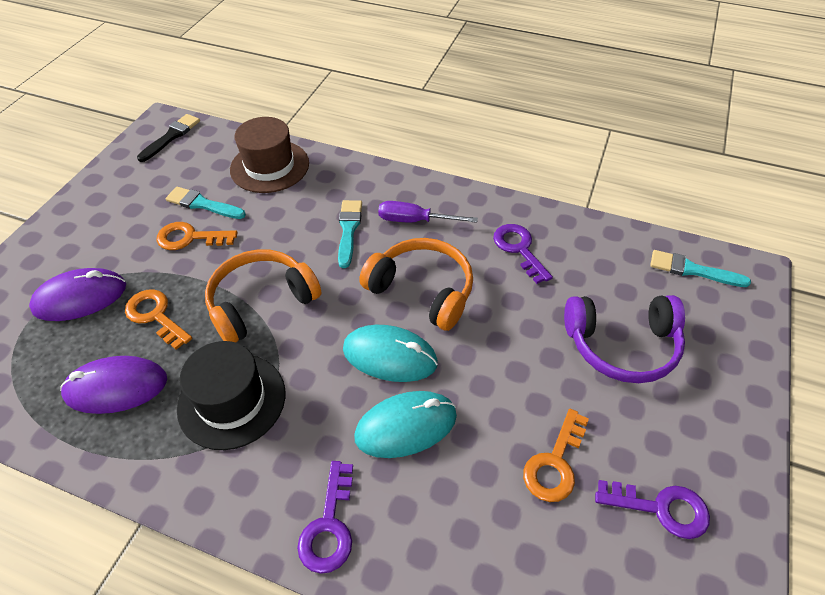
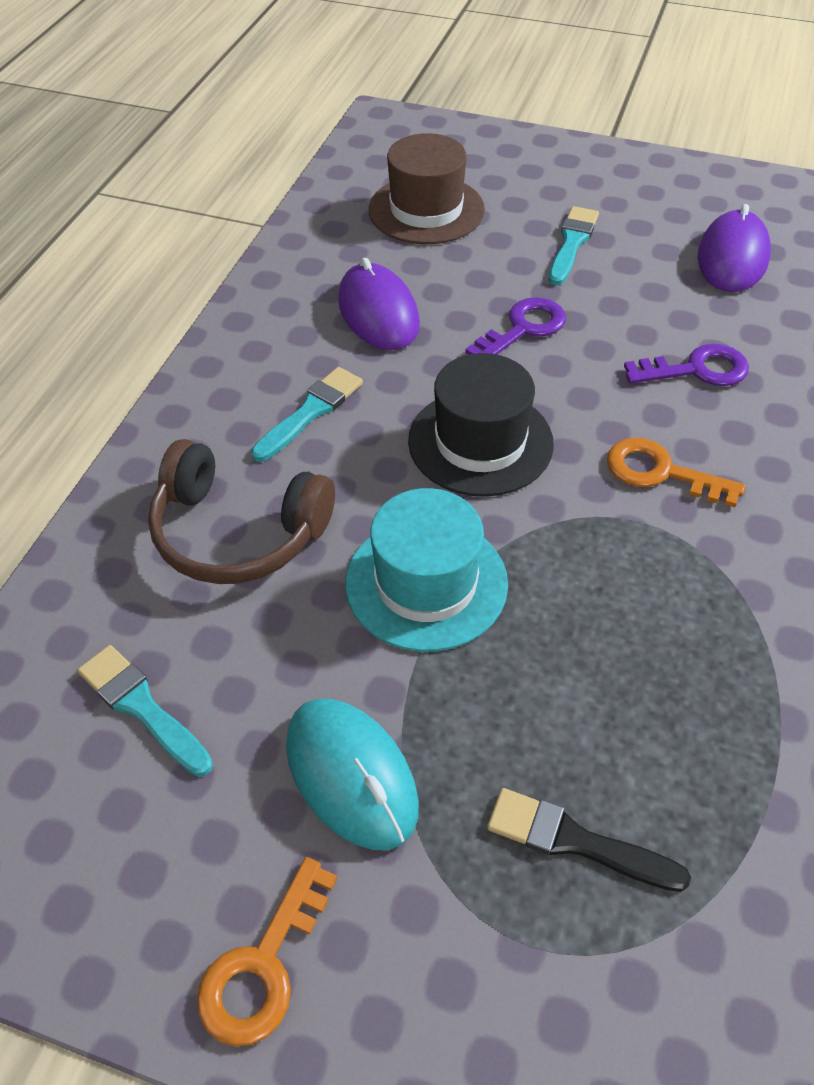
brown headphones: 0 -> 1
orange headphones: 2 -> 0
orange key: 3 -> 2
purple headphones: 1 -> 0
purple key: 3 -> 2
purple screwdriver: 1 -> 0
turquoise hat: 0 -> 1
turquoise mouse: 2 -> 1

